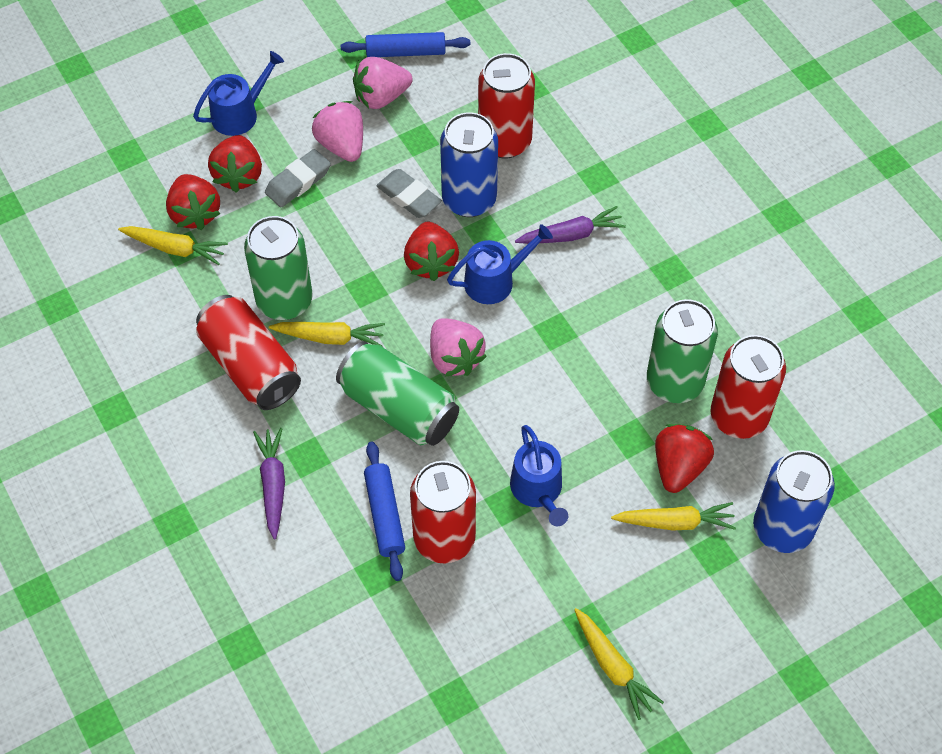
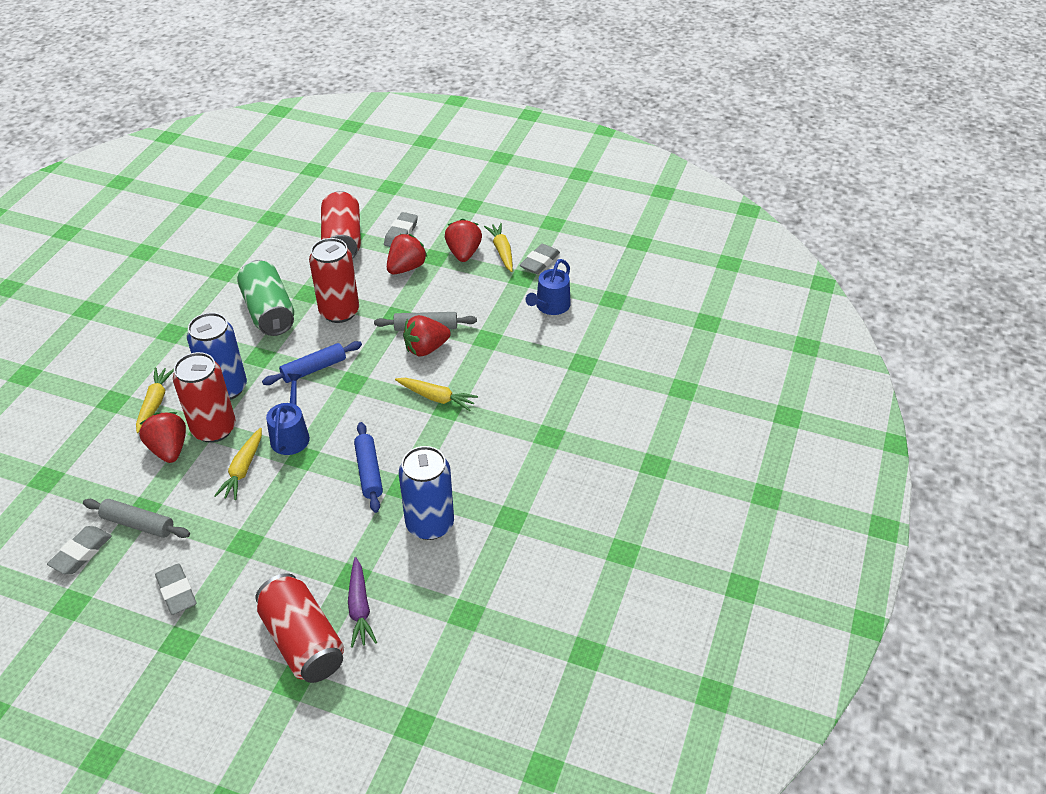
blue watering can: 3 -> 2
green can: 3 -> 1
grey eraser: 2 -> 4
grey rolling pin: 0 -> 2
pink strawberry: 3 -> 0
purple carrot: 2 -> 1

